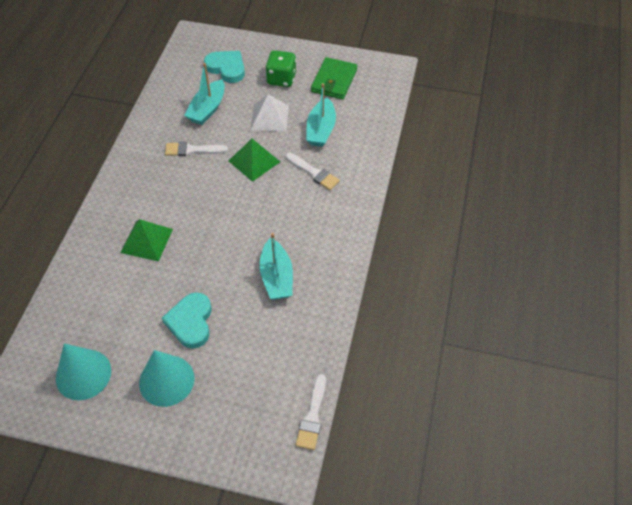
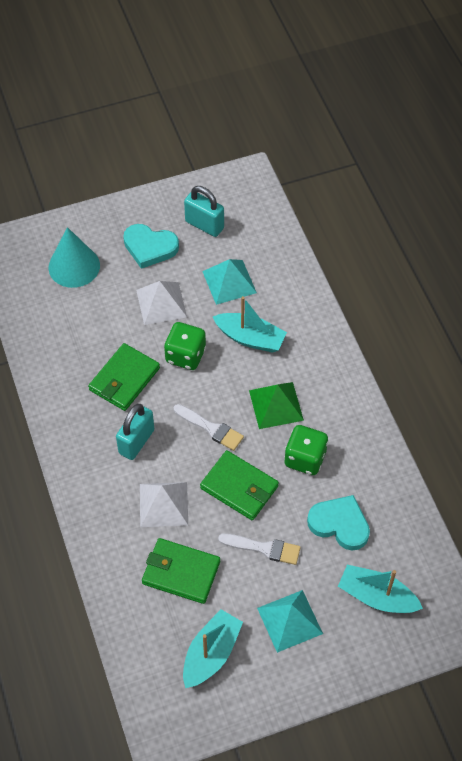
green dice: 1 -> 2
green pyramid: 2 -> 1
green wallet: 1 -> 3
turquoise cone: 2 -> 1
turquoise padlock: 0 -> 2
turquoise pyramid: 0 -> 2
white brush: 3 -> 2
white pyramid: 1 -> 2

